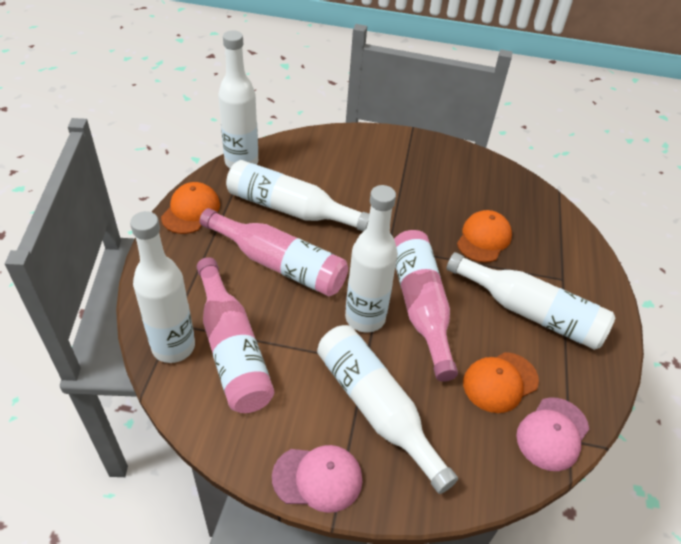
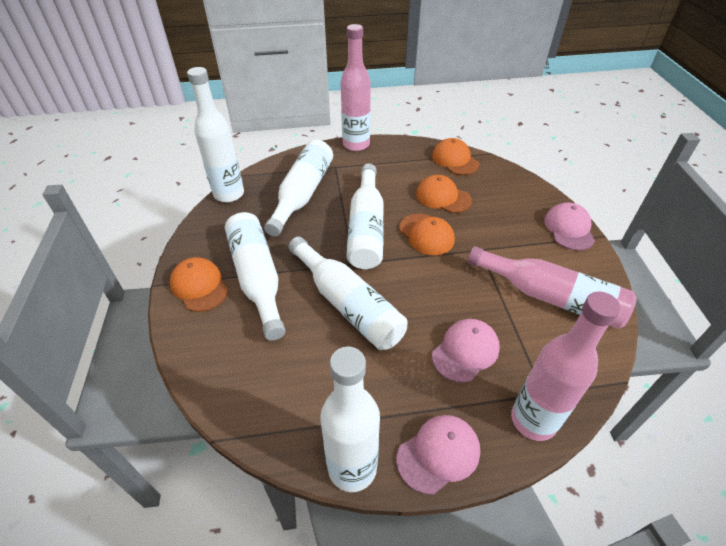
orange cap: 3 -> 4
pink cap: 2 -> 3

